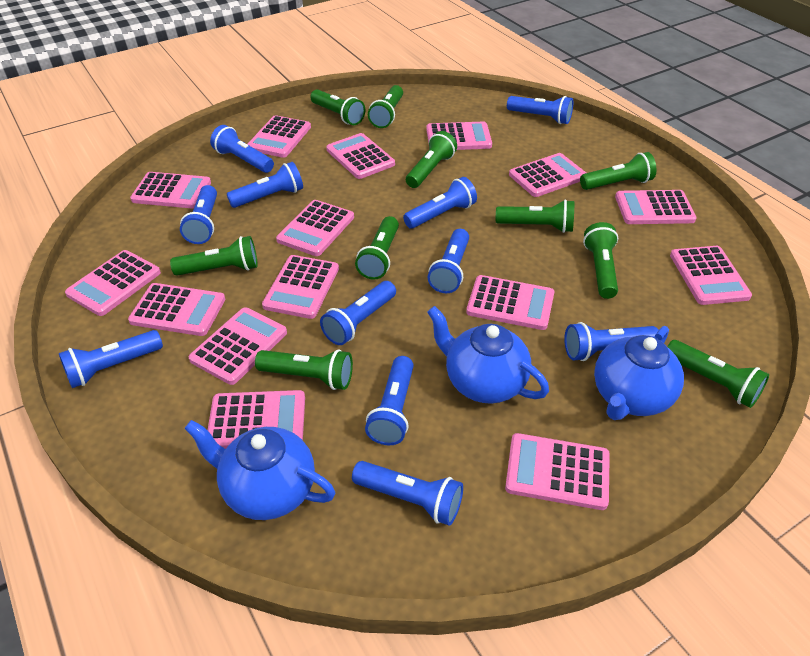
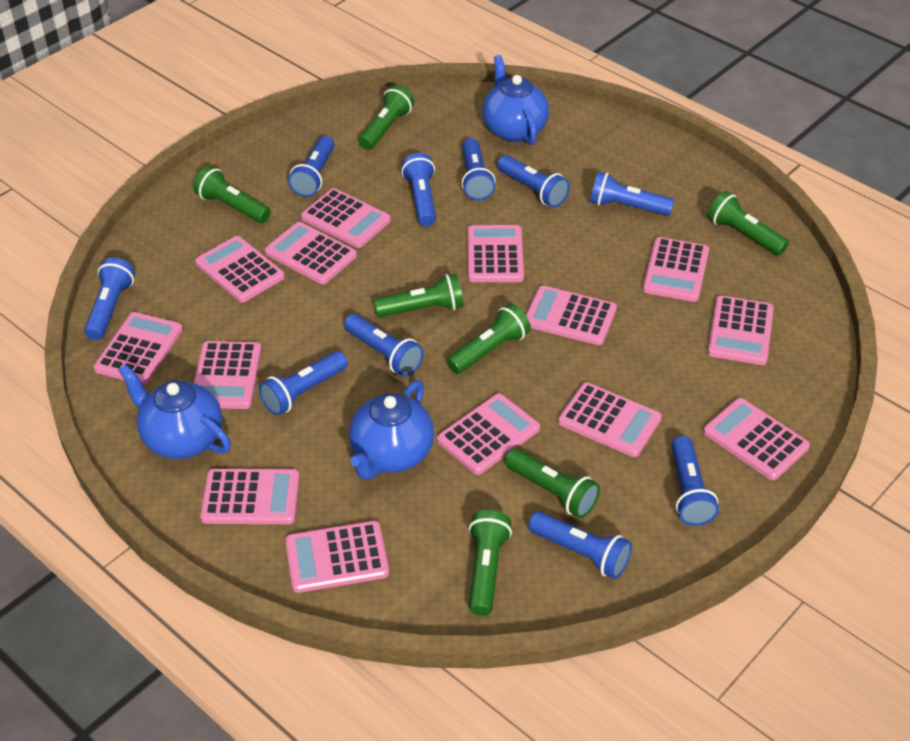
blue flashlight: 11 -> 10
green flashlight: 10 -> 7
pink calculator: 15 -> 14

